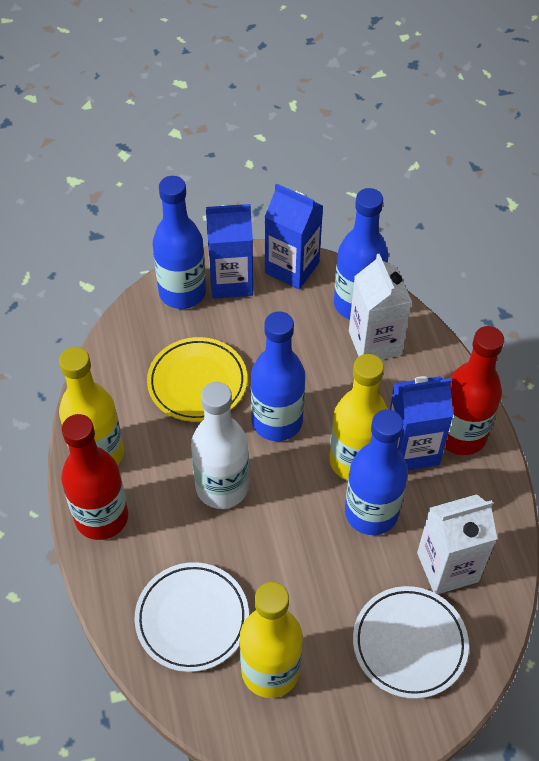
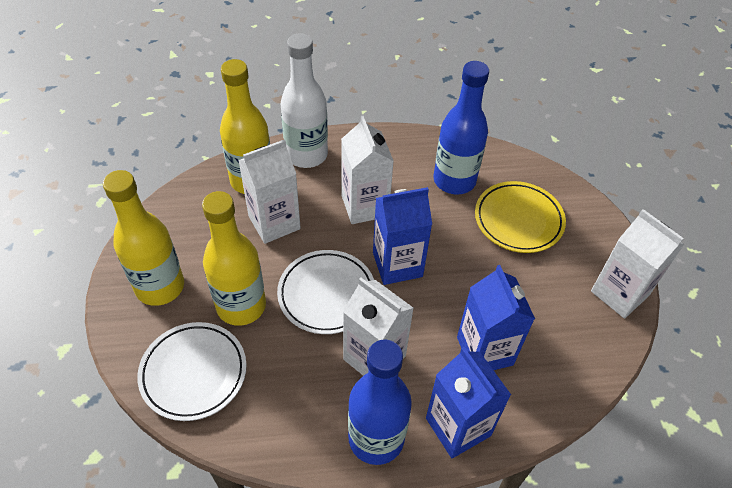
blue bottle: 4 -> 2
red bottle: 2 -> 0
white carton: 2 -> 4

